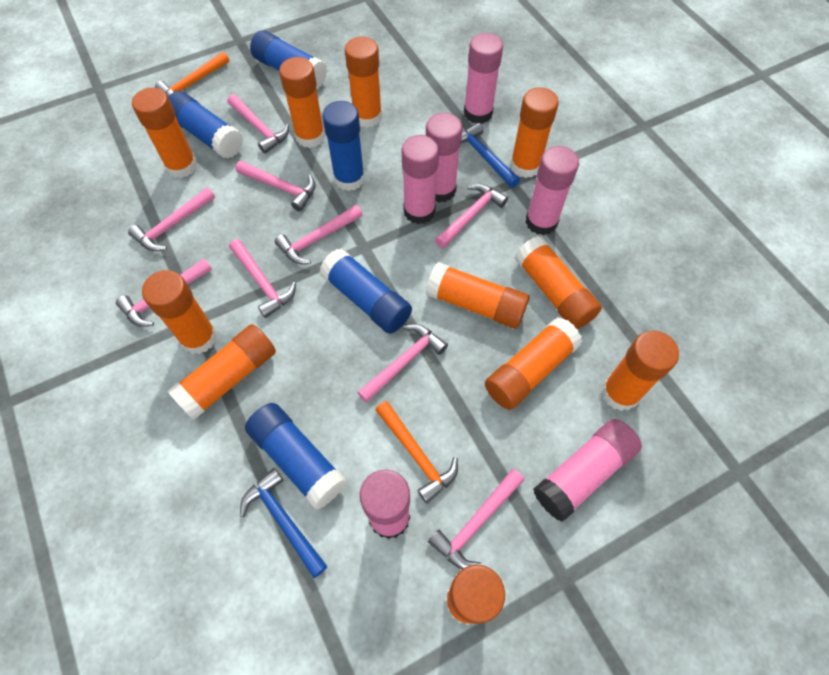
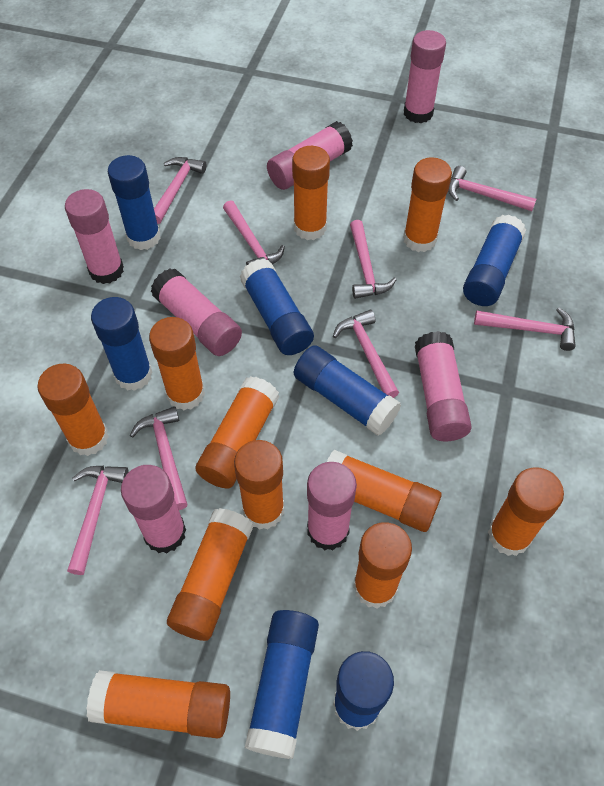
blue glue stick: 5 -> 7
blue hammer: 2 -> 0
orange hammer: 2 -> 0
pink glue stick: 6 -> 7
pink hammer: 9 -> 8

